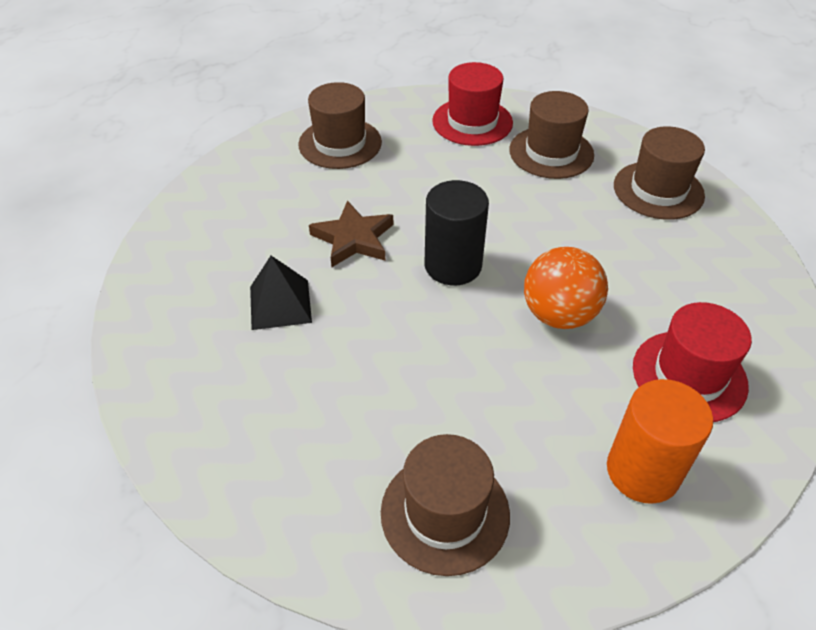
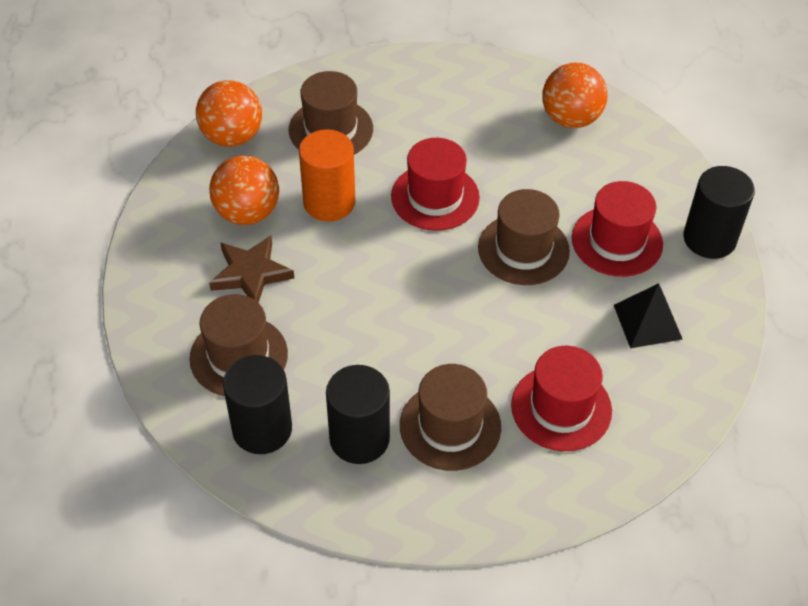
black cylinder: 1 -> 3
orange ball: 1 -> 3
red hat: 2 -> 3

